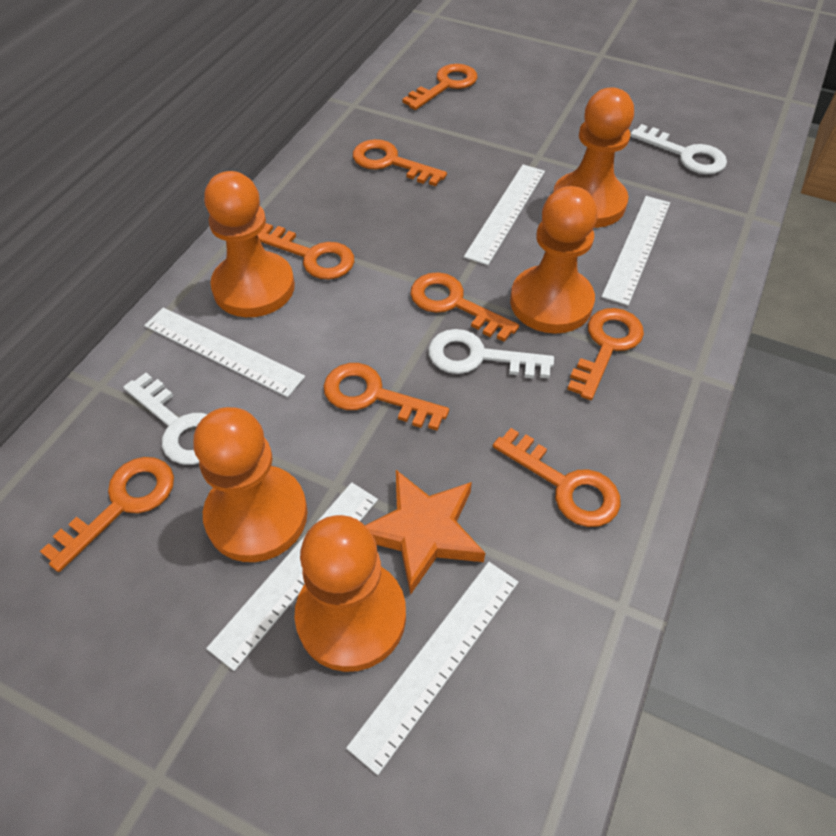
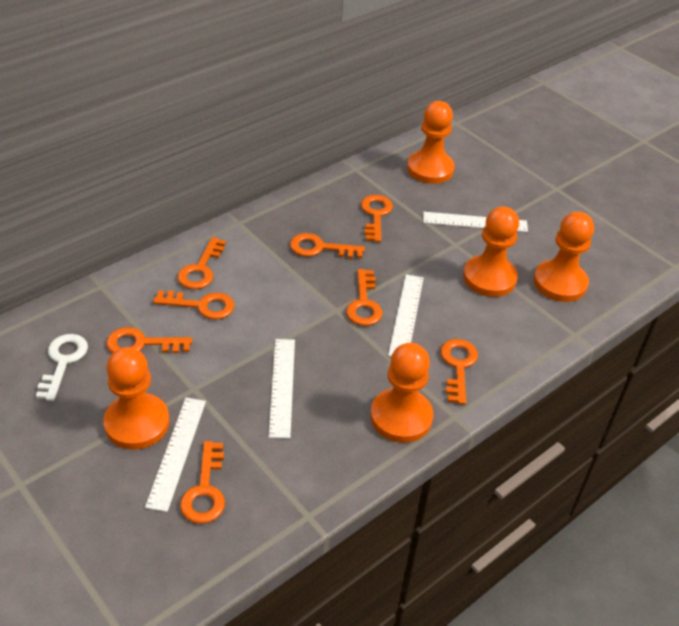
orange star: 1 -> 0
white key: 3 -> 1
white ruler: 5 -> 4

